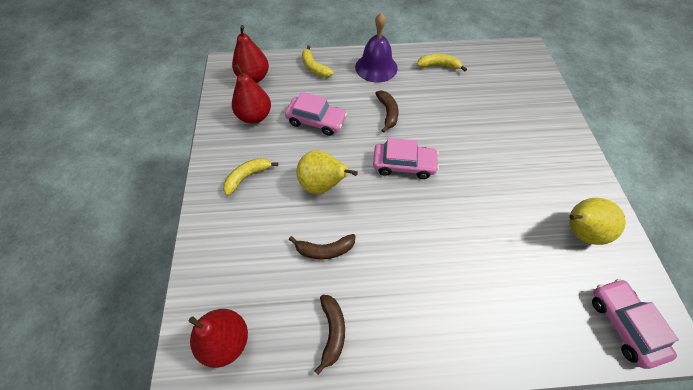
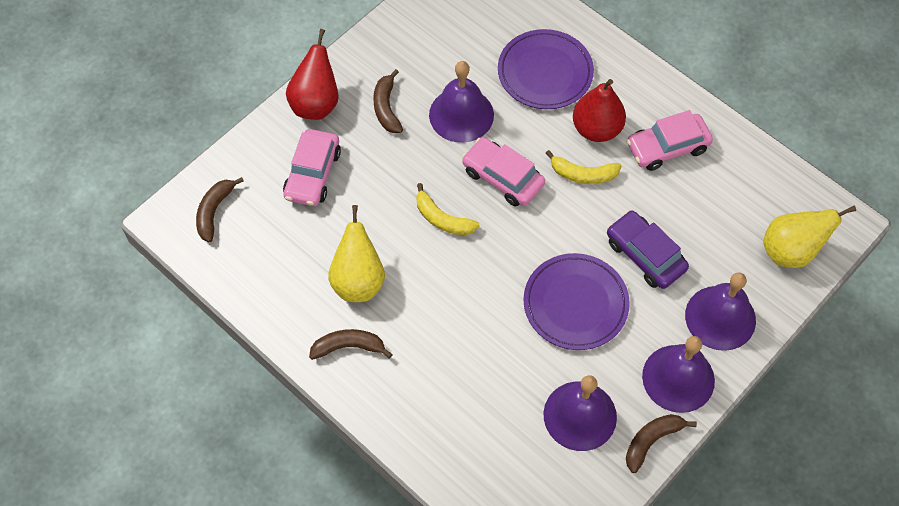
brown banana: 3 -> 4
purple bell: 1 -> 4
purple car: 0 -> 1
purple plate: 0 -> 2
red pear: 3 -> 2
yellow banana: 3 -> 2

